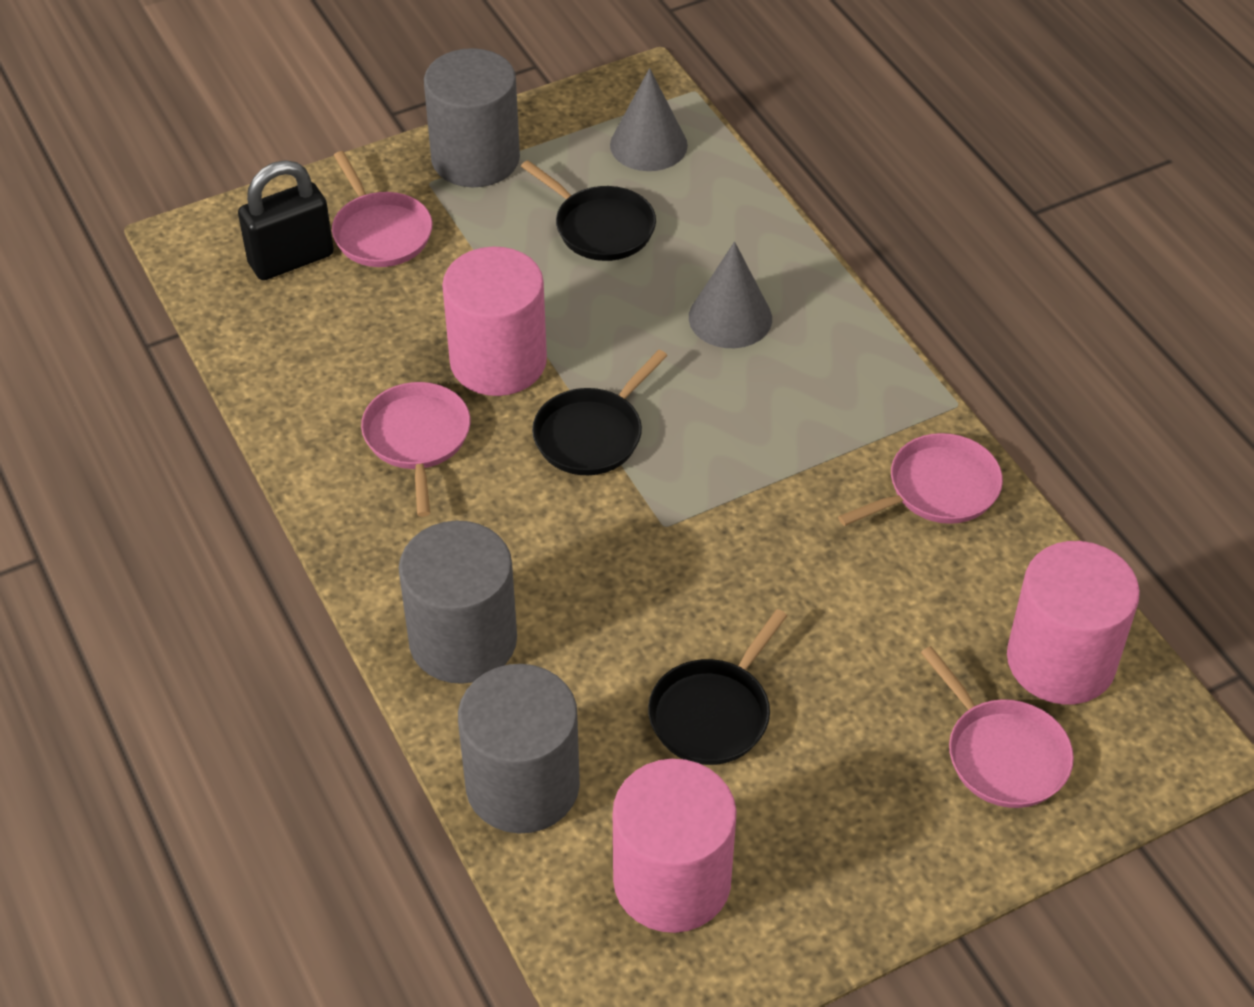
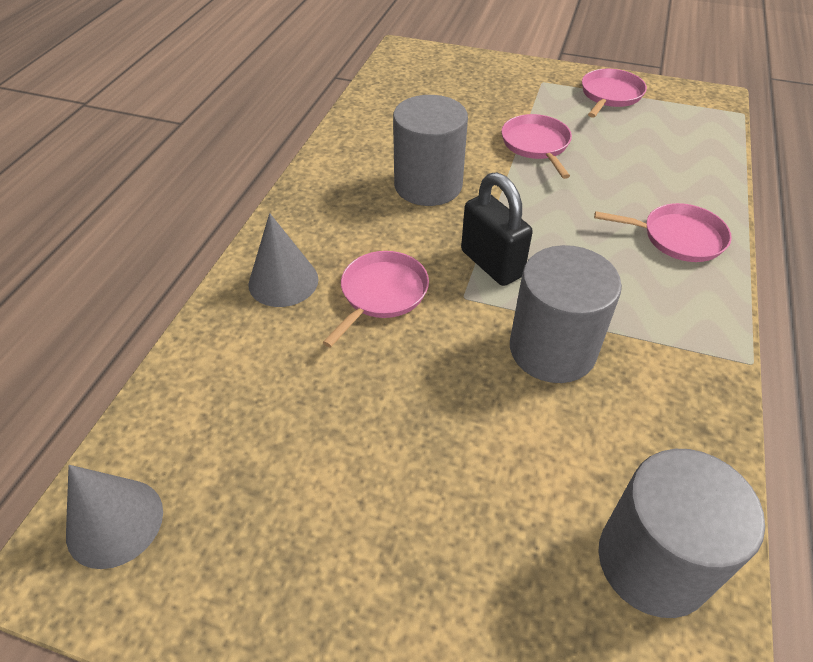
black pan: 3 -> 0
pink cylinder: 3 -> 0

